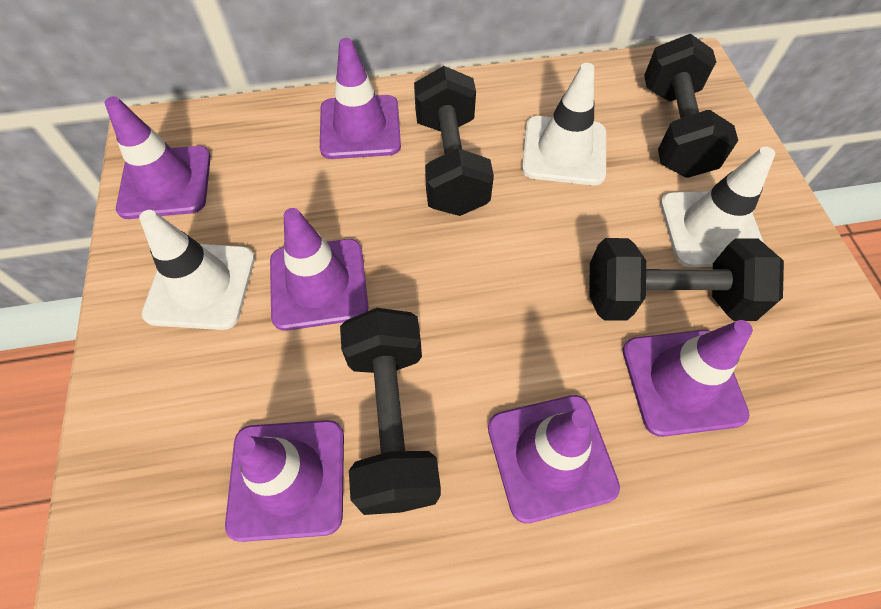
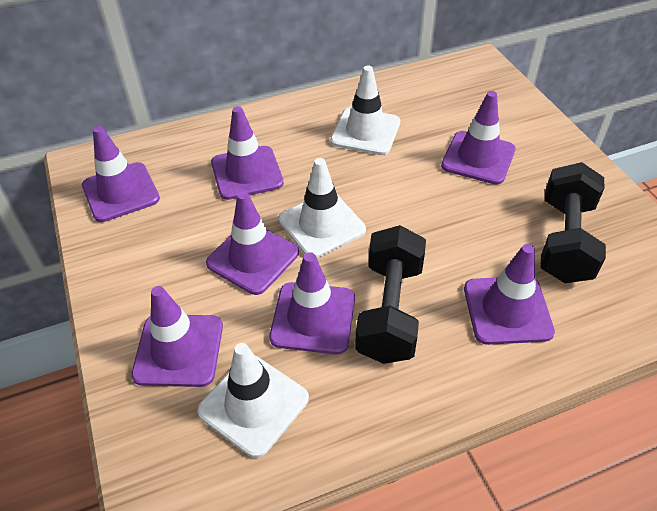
black dumbbell: 4 -> 2
purple traffic cone: 6 -> 7

